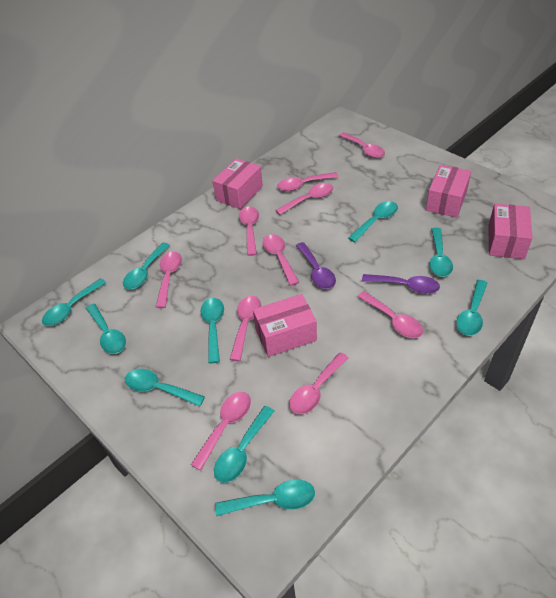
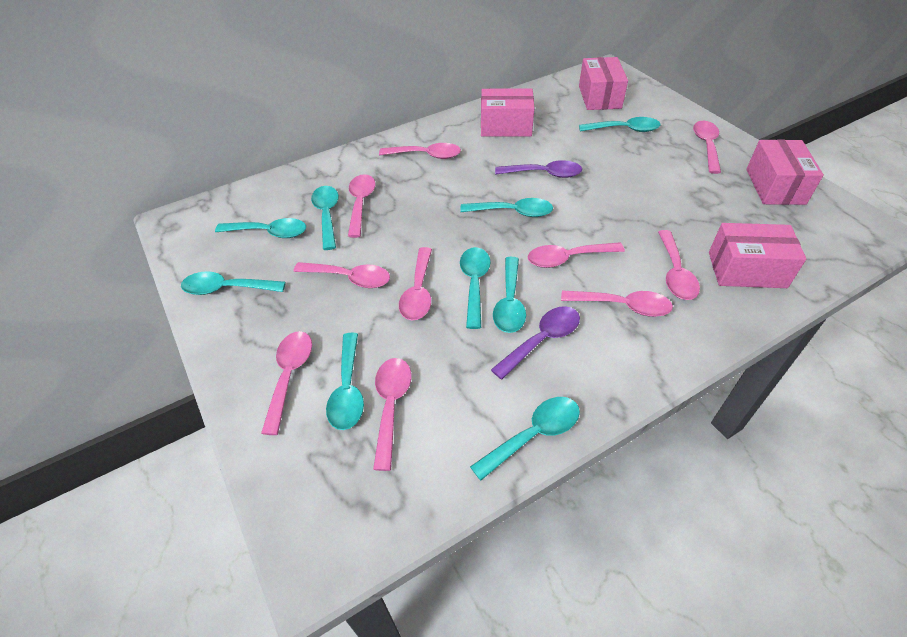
turquoise spoon: 10 -> 9

